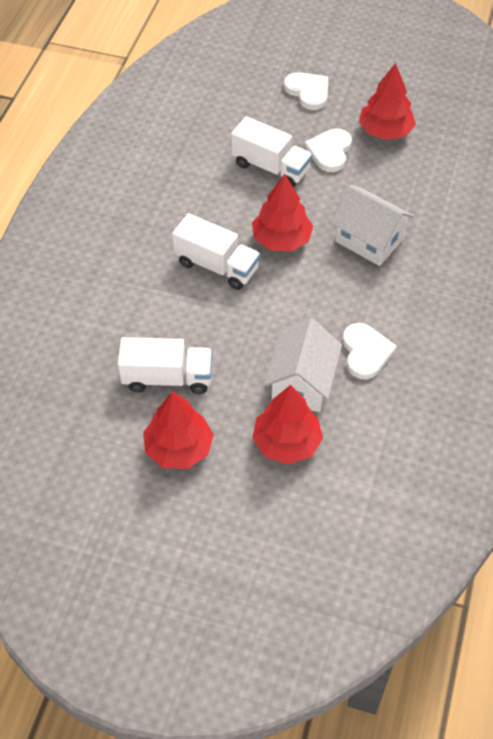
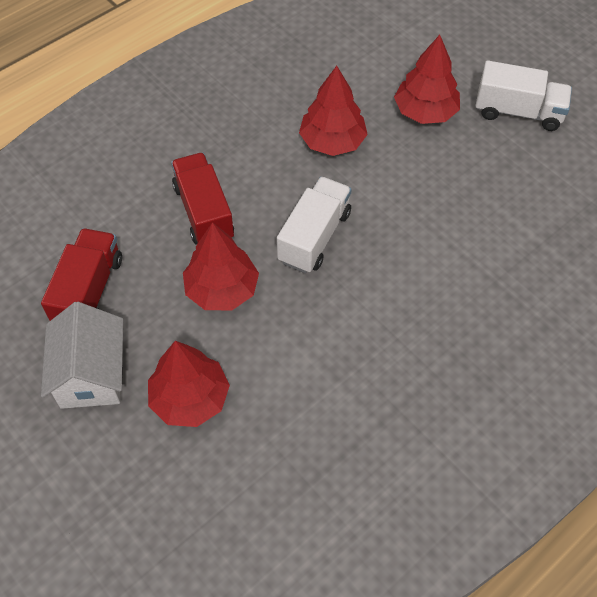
red truck: 0 -> 2
white heart: 3 -> 0
white house: 2 -> 1
white truck: 3 -> 2

